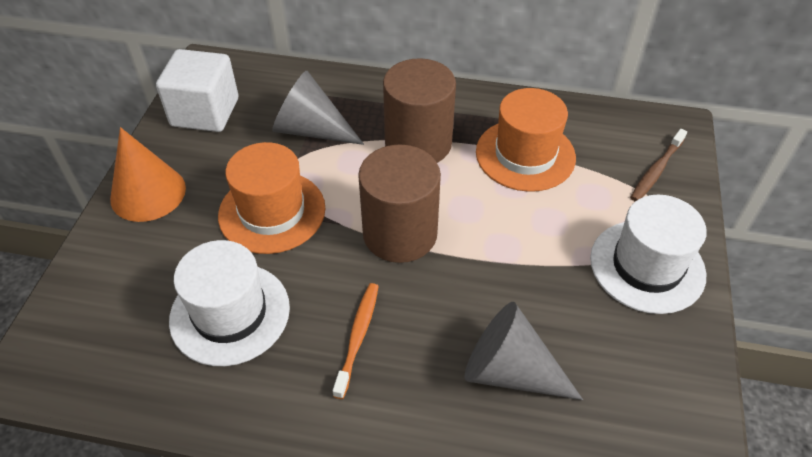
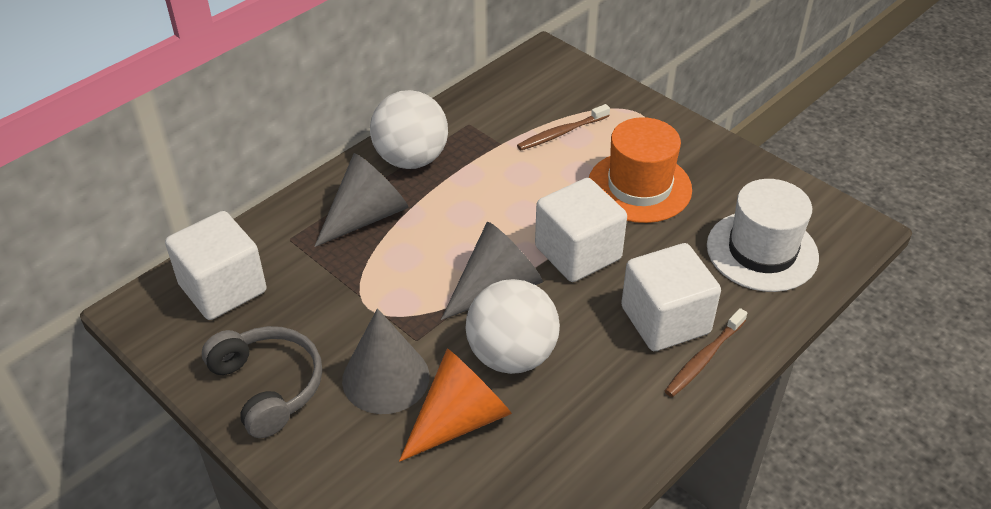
brown cylinder: 2 -> 0
brown toothbrush: 1 -> 2
grey cone: 2 -> 3
grey headphones: 0 -> 1
orange hat: 2 -> 1
orange toothbrush: 1 -> 0
white ball: 0 -> 2
white cube: 1 -> 3
white hat: 2 -> 1

